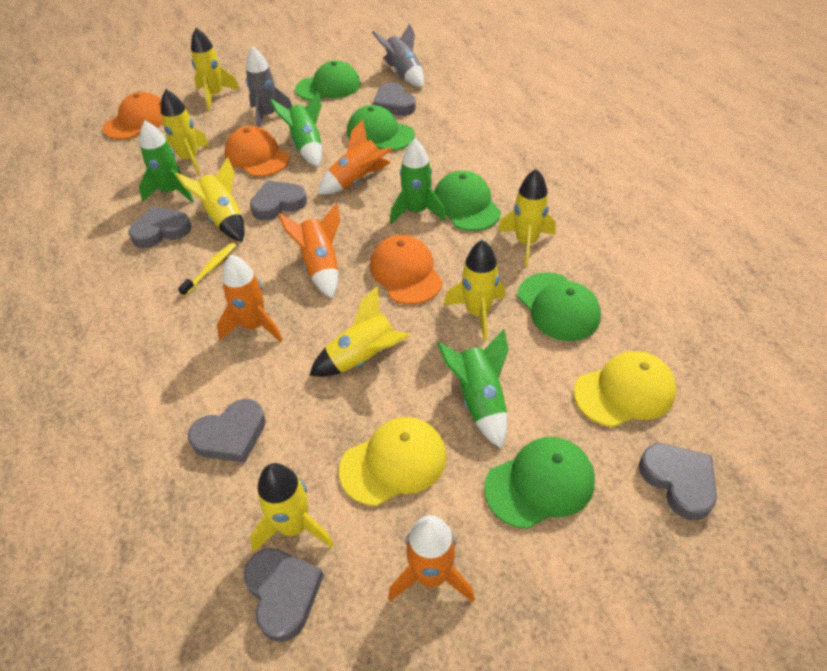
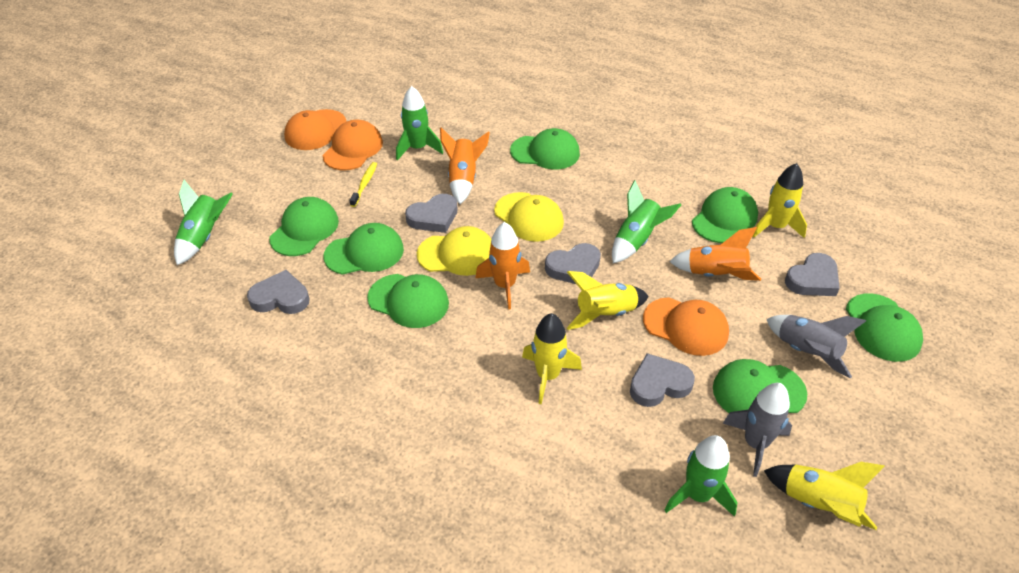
green cap: 5 -> 7
grey heart: 6 -> 5
orange rocket: 4 -> 3
yellow rocket: 7 -> 4

